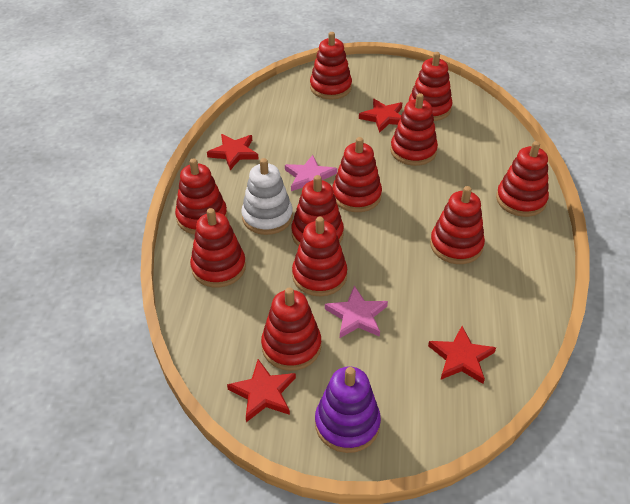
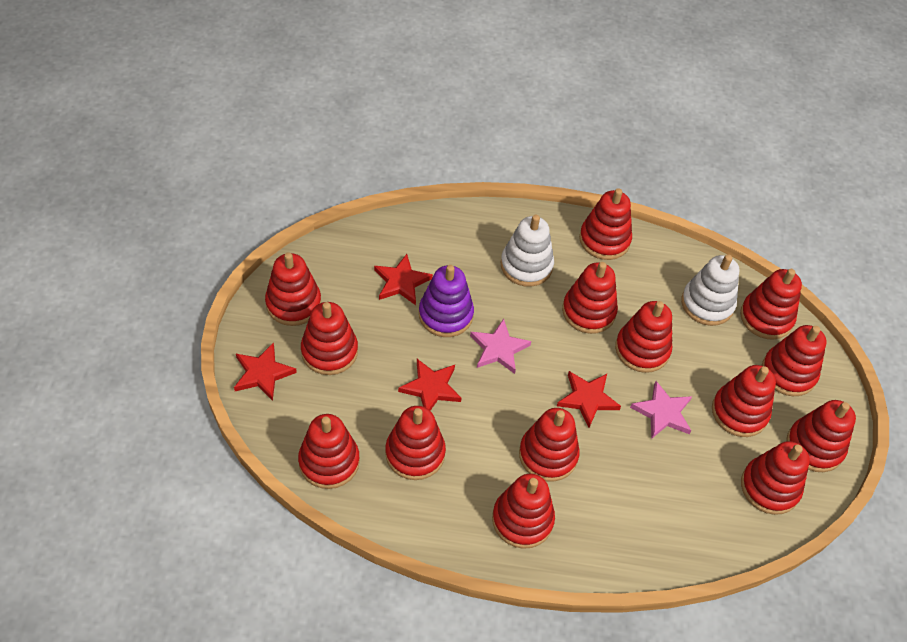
red stacking toy: 11 -> 14
white stacking toy: 1 -> 2

